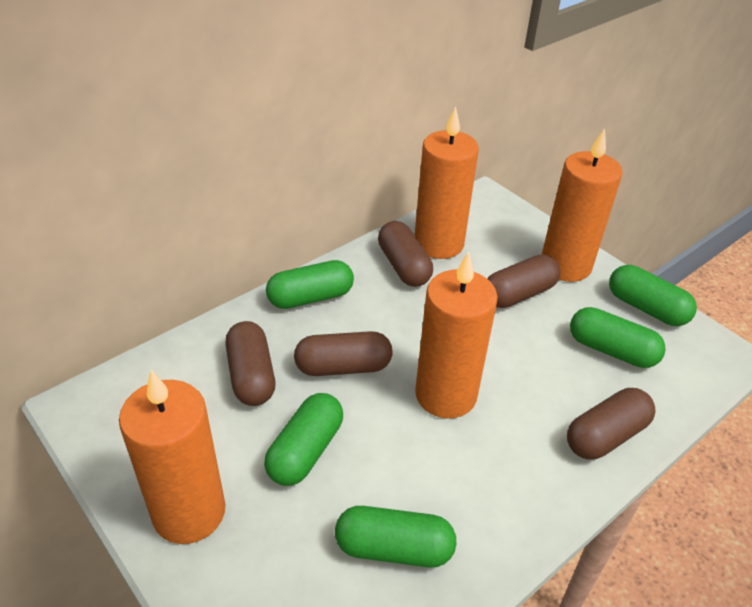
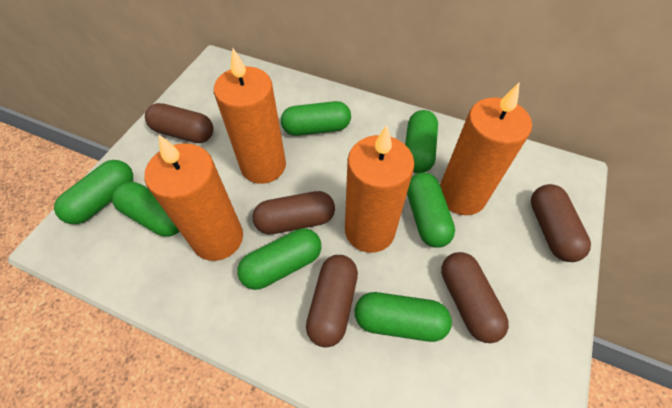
green capsule: 5 -> 7

